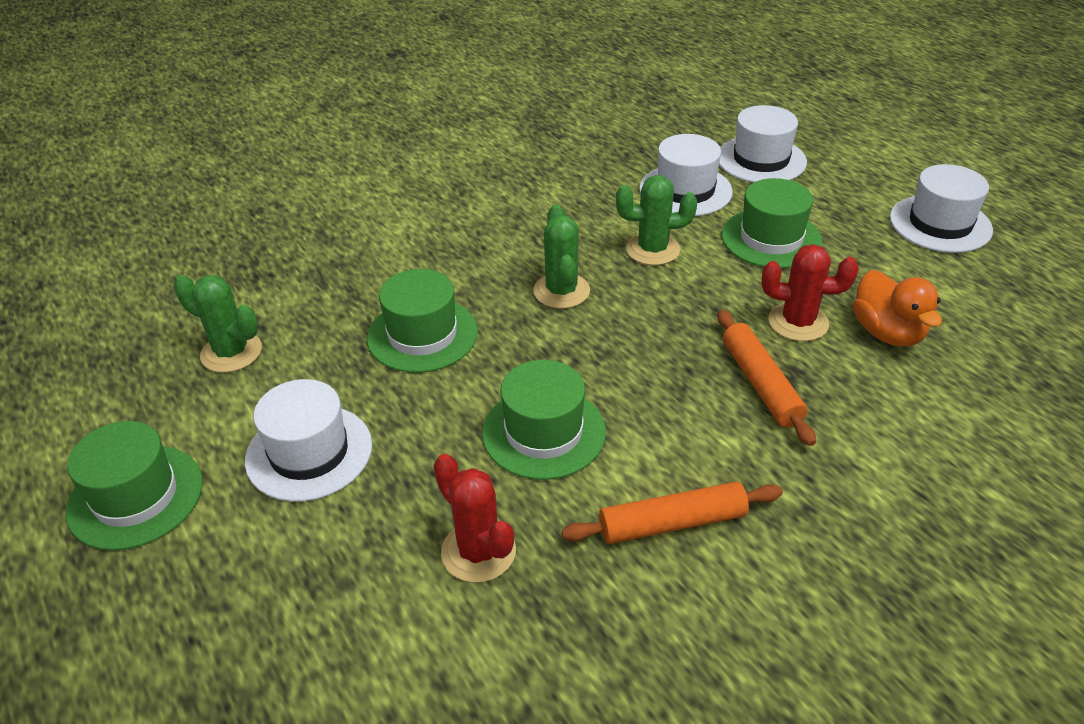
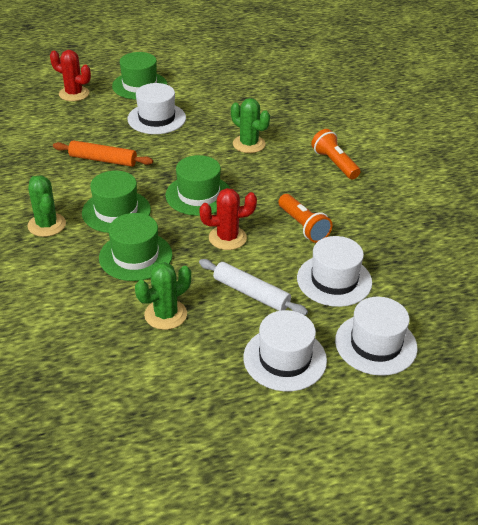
orange duck: 1 -> 0
orange flashlight: 0 -> 2
orange rolling pin: 2 -> 1
white rolling pin: 0 -> 1

